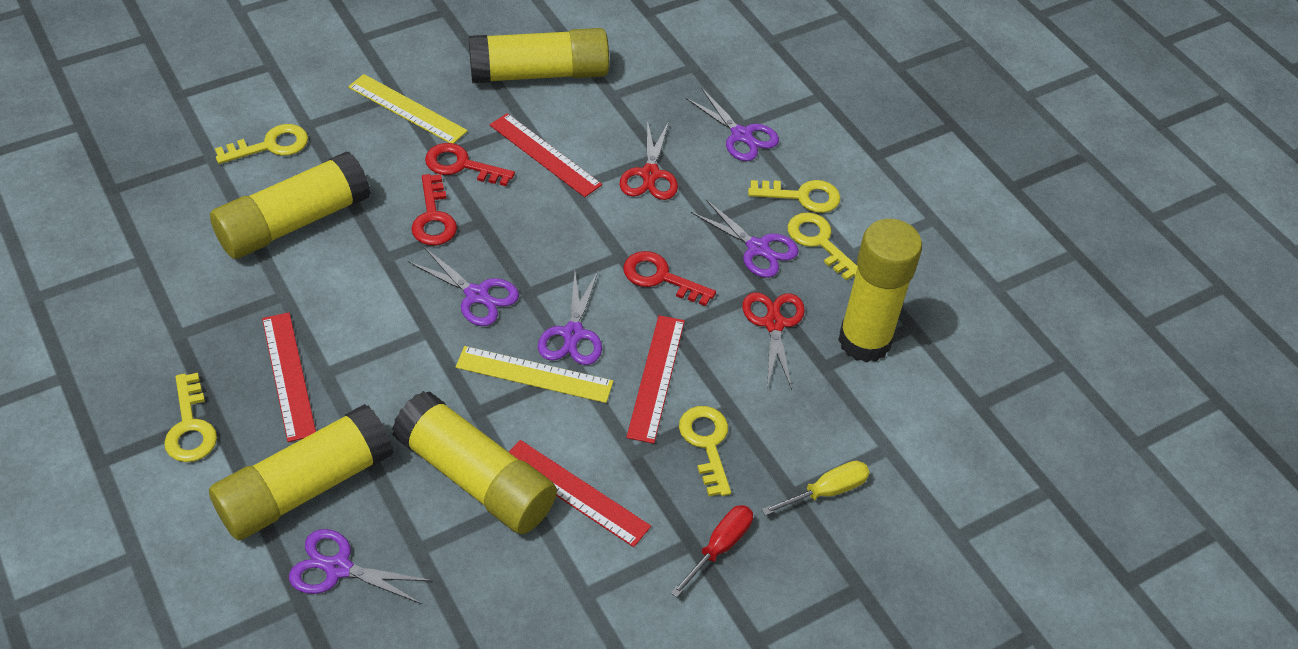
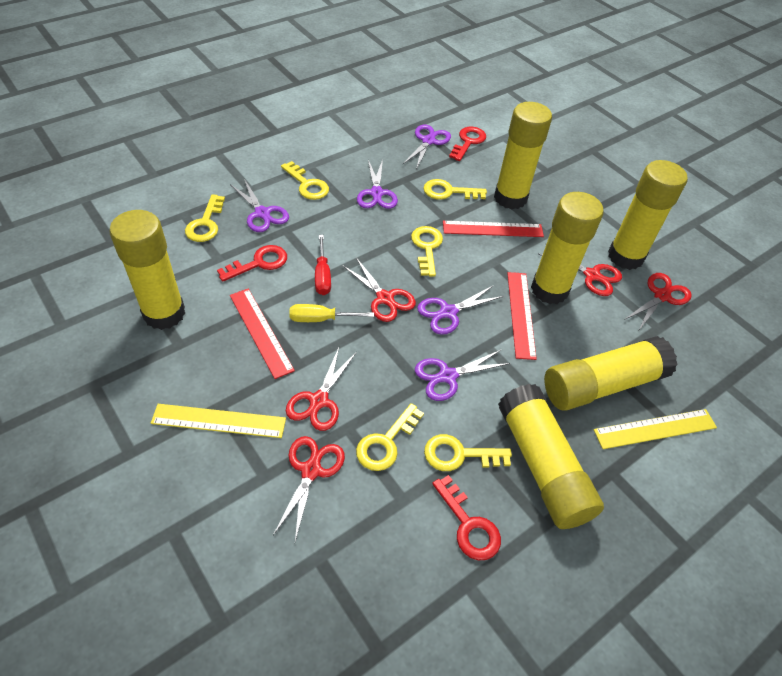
red ruler: 4 -> 3
red scissors: 2 -> 5
yellow glue stick: 5 -> 6
yellow key: 5 -> 6

